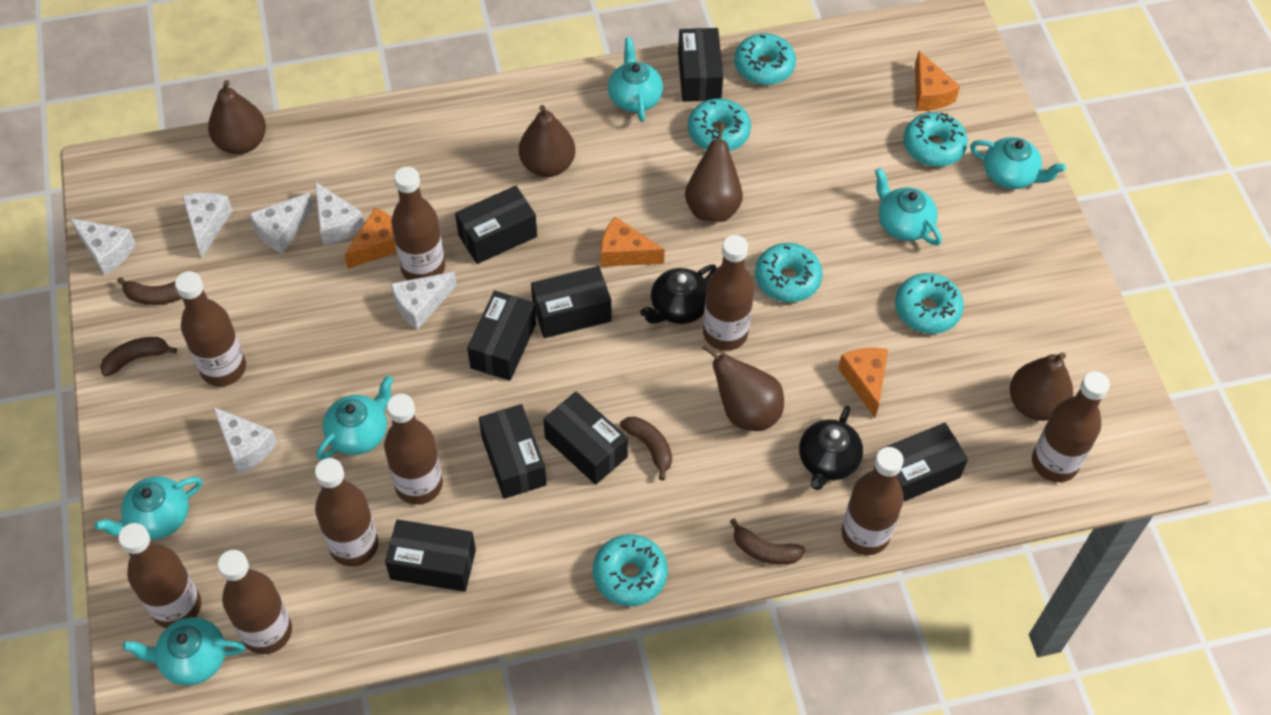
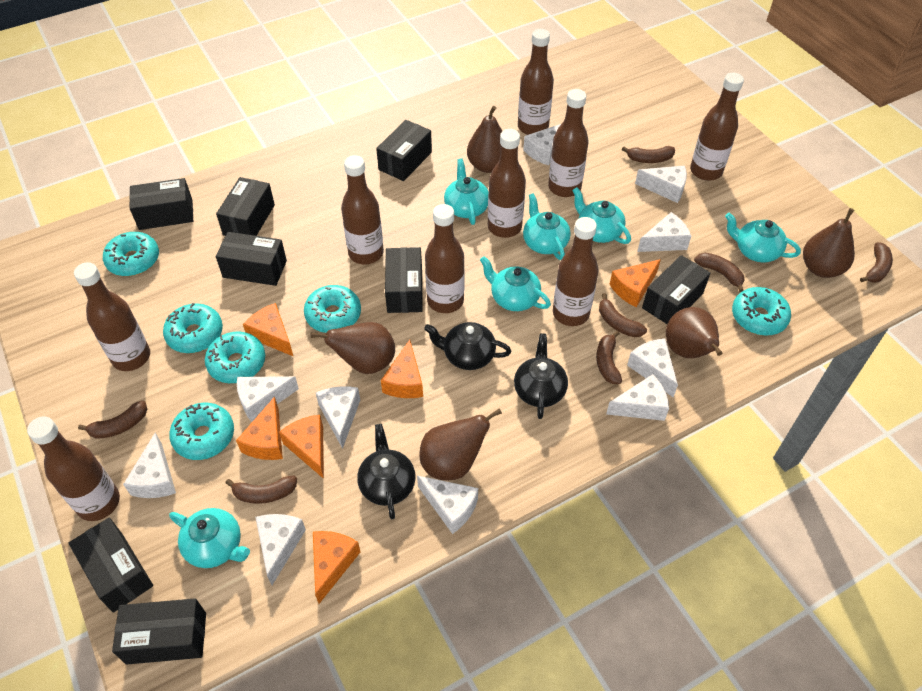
black teapot: 2 -> 3
brown banana: 4 -> 7
orange cheese: 4 -> 6
white cheese: 6 -> 10

